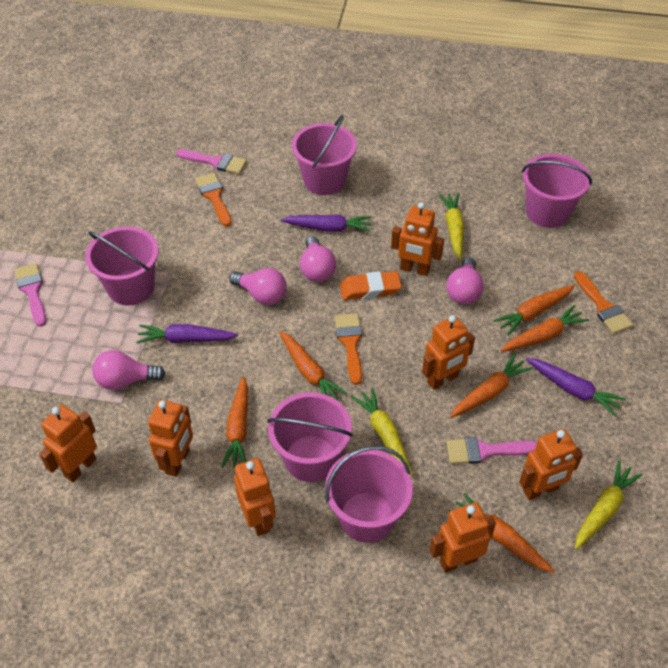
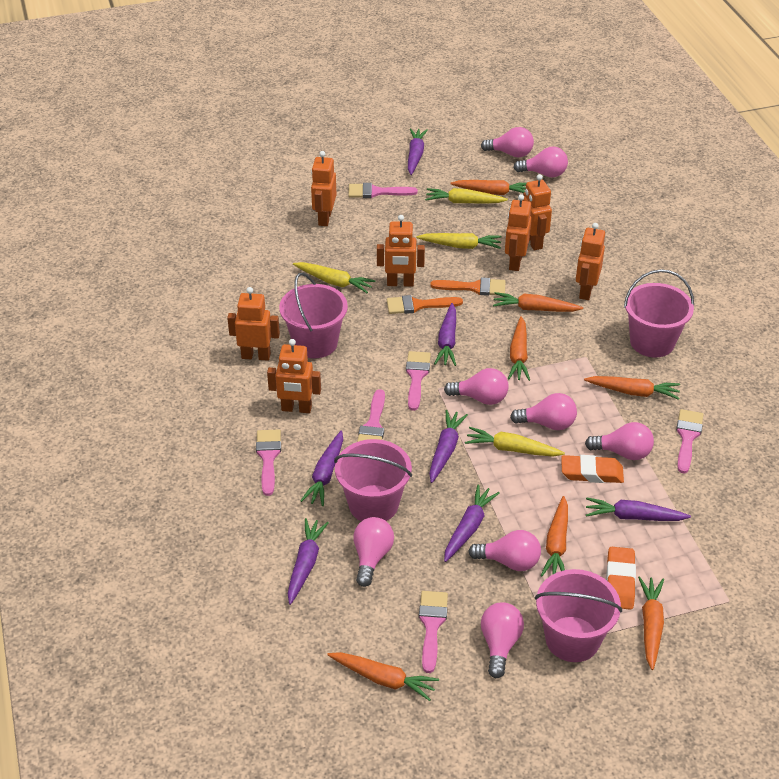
orange brush: 3 -> 2
orange carrot: 6 -> 7
orange eraser: 1 -> 2
pink brush: 3 -> 6
pink bucket: 5 -> 4
pink light bulb: 4 -> 8
purple carrot: 3 -> 7
yellow carrot: 3 -> 4

